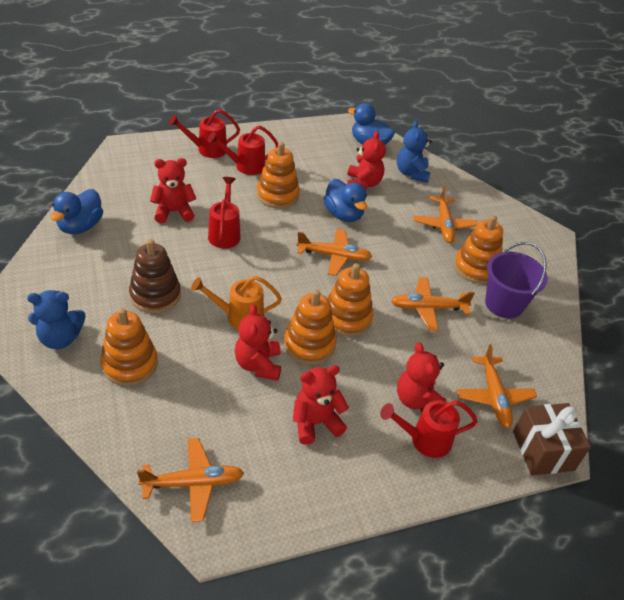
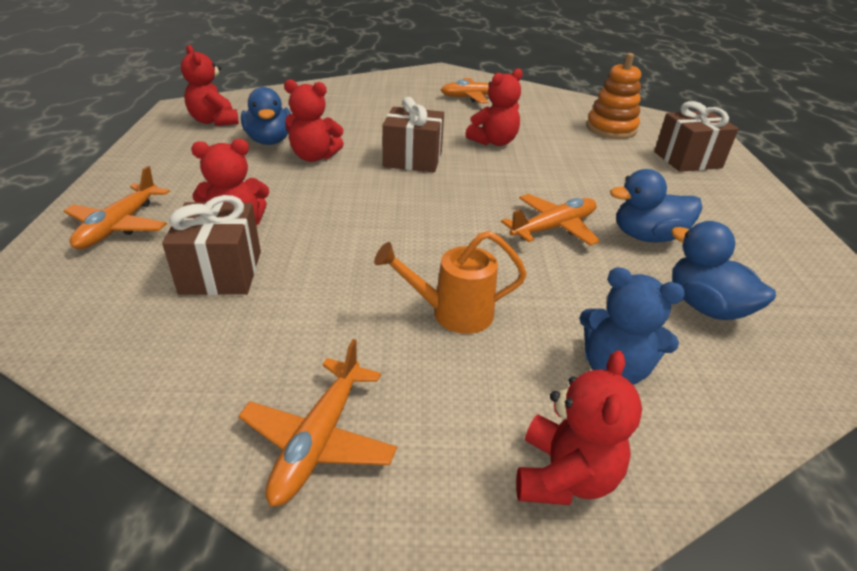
blue teddy bear: 2 -> 1
brown gift: 1 -> 3
brown stacking toy: 1 -> 0
orange plane: 5 -> 4
orange stacking toy: 5 -> 1
purple bucket: 1 -> 0
red watering can: 4 -> 0

